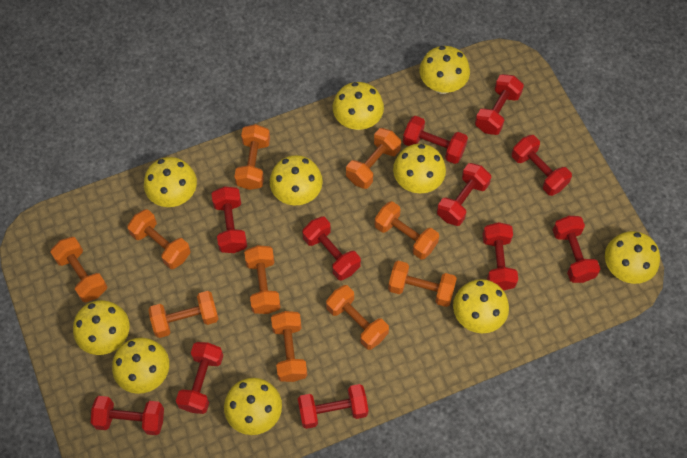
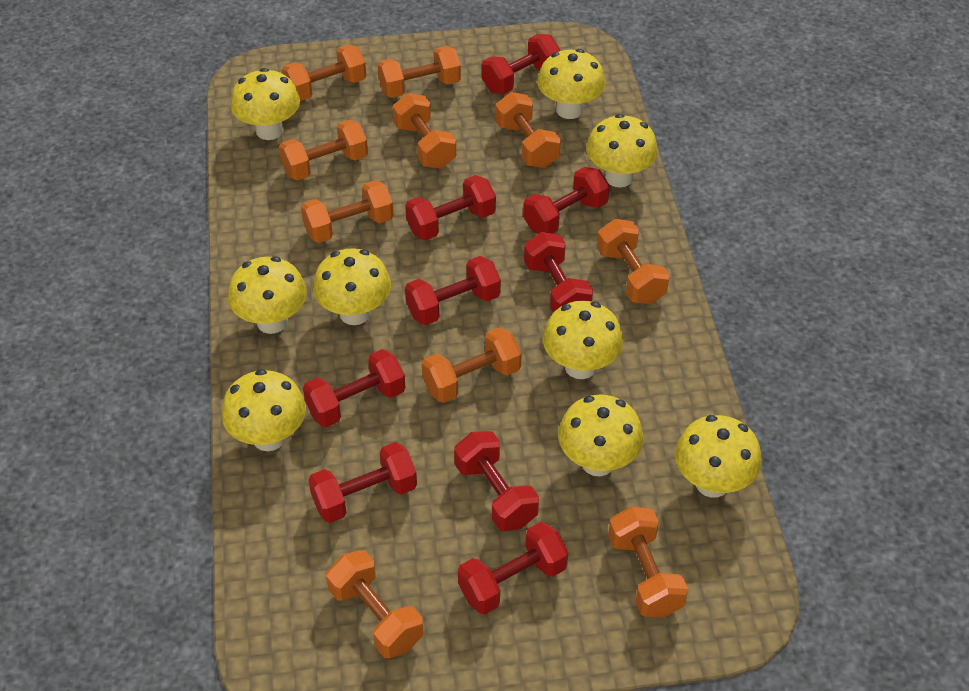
red dumbbell: 11 -> 9
yellow mushroom: 10 -> 9

